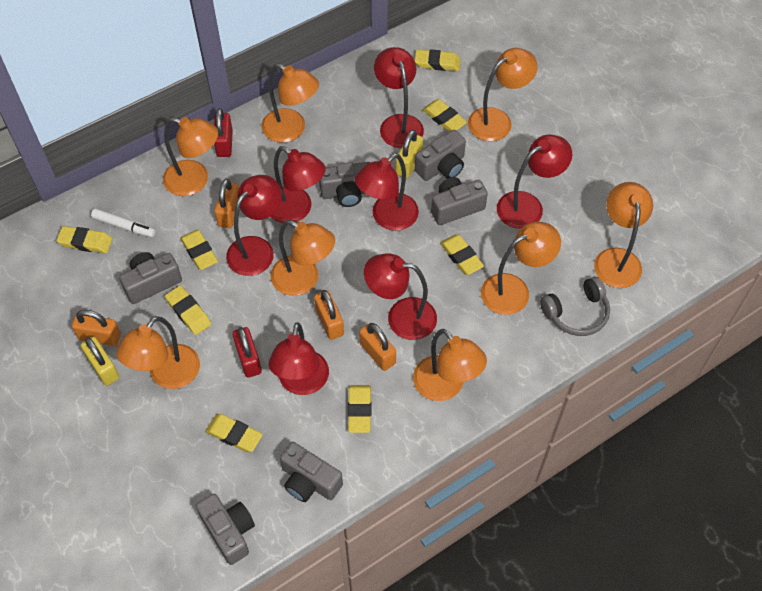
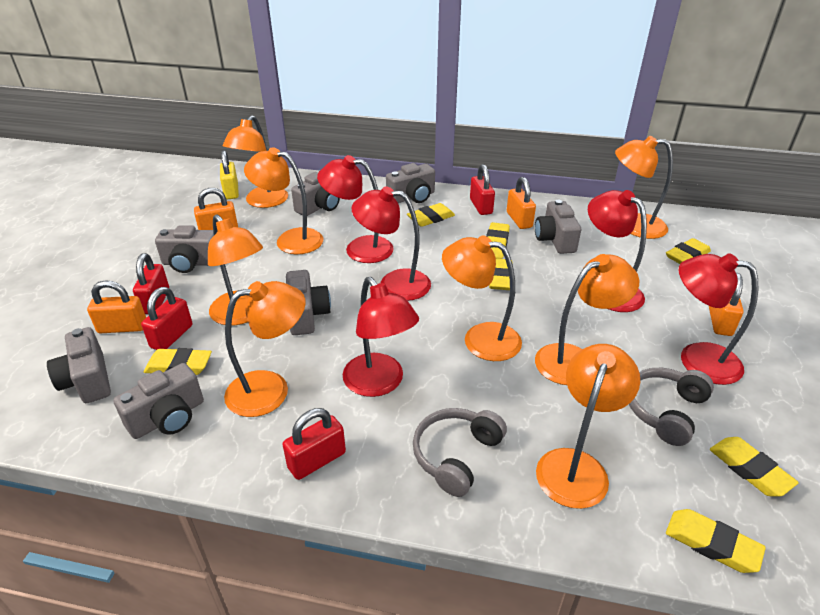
grey camera: 6 -> 7
grey headphones: 1 -> 2
red lamp: 7 -> 5
red padlock: 2 -> 4
white marker: 1 -> 0
yellow eraser: 8 -> 7
yellow padlock: 2 -> 1

